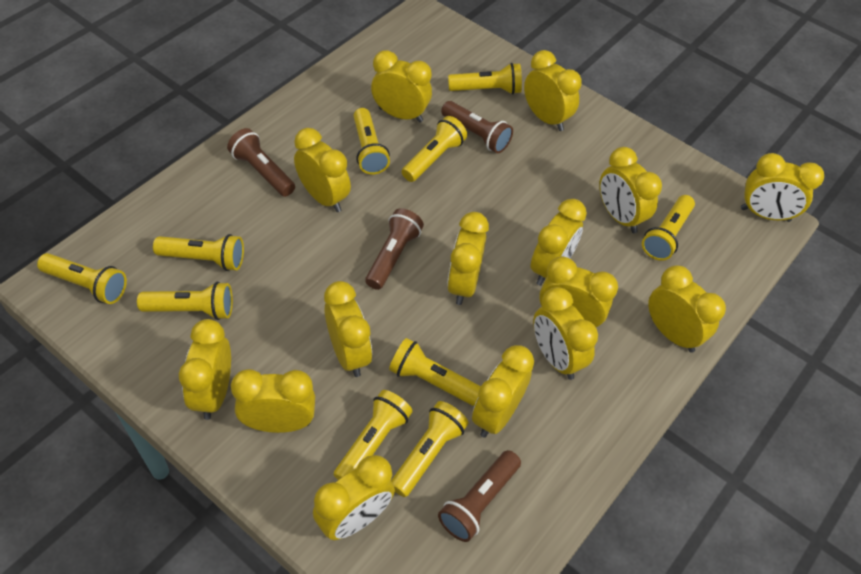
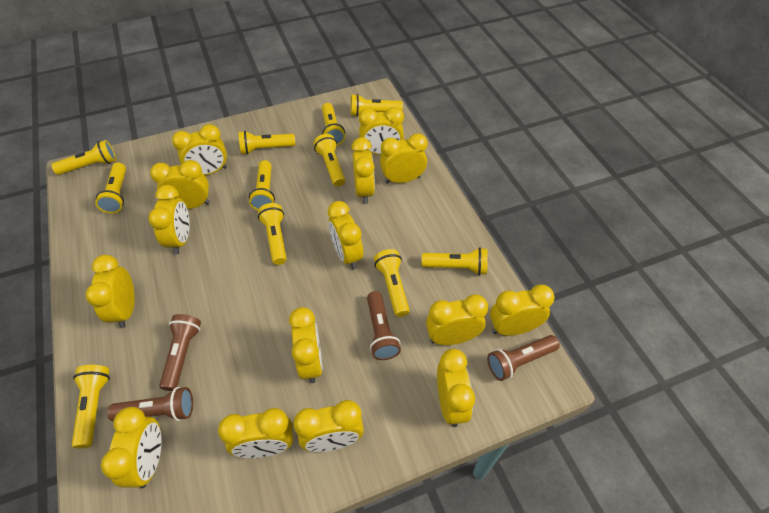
yellow flashlight: 10 -> 11

